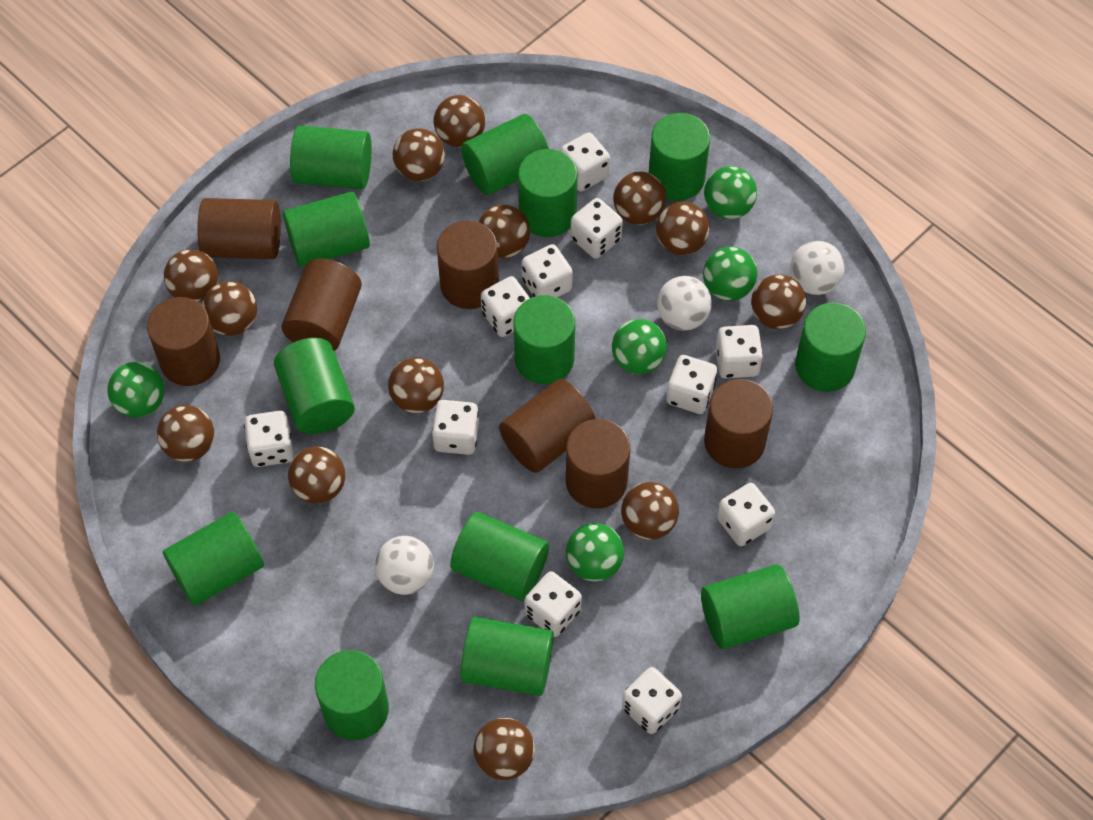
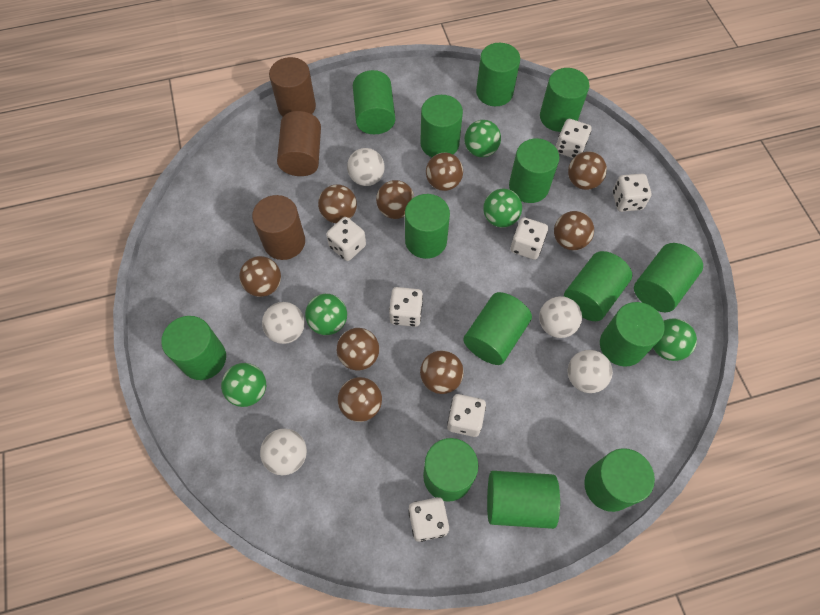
brown ball: 13 -> 9
brown cylinder: 7 -> 3
green cylinder: 13 -> 14
white ball: 3 -> 5
white dice: 11 -> 7

